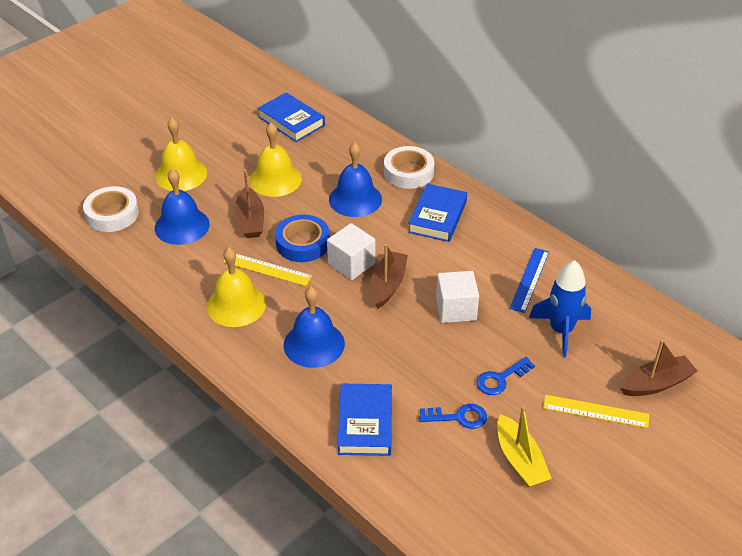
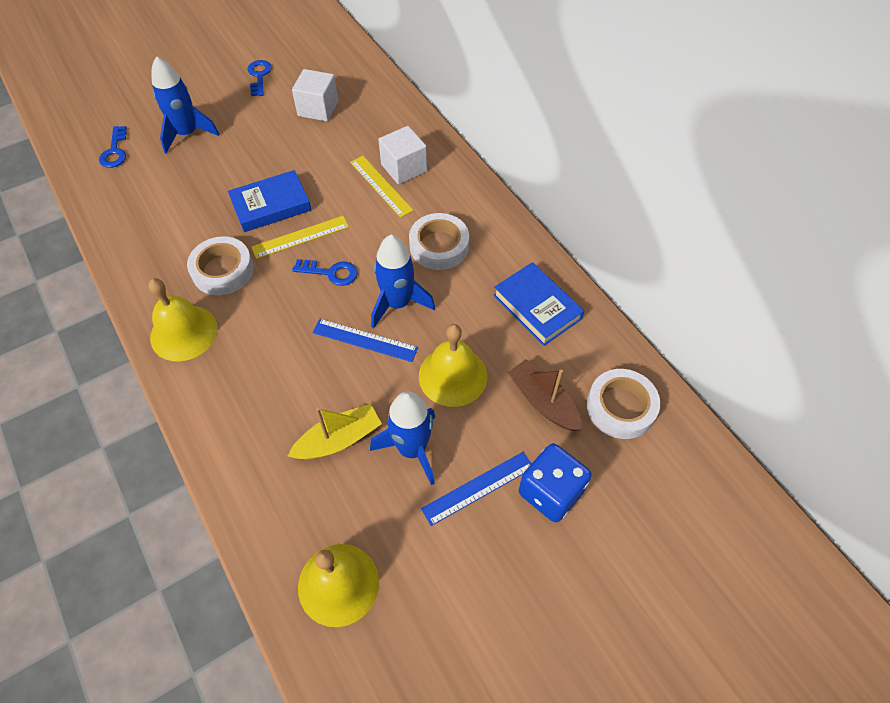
blue bell: 3 -> 0
blue book: 3 -> 2
blue dice: 0 -> 1
blue key: 2 -> 3
blue rocket: 1 -> 3
blue ruler: 1 -> 2
blue tape: 1 -> 0
brown boat: 3 -> 1
white tape: 2 -> 3

